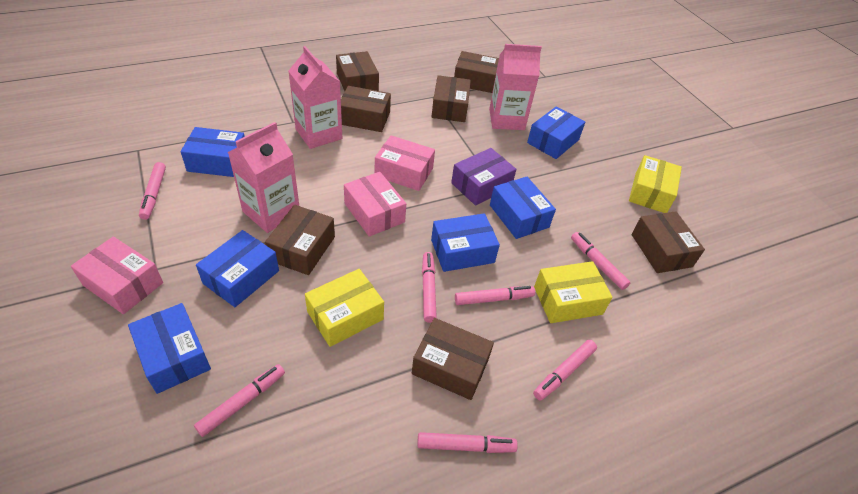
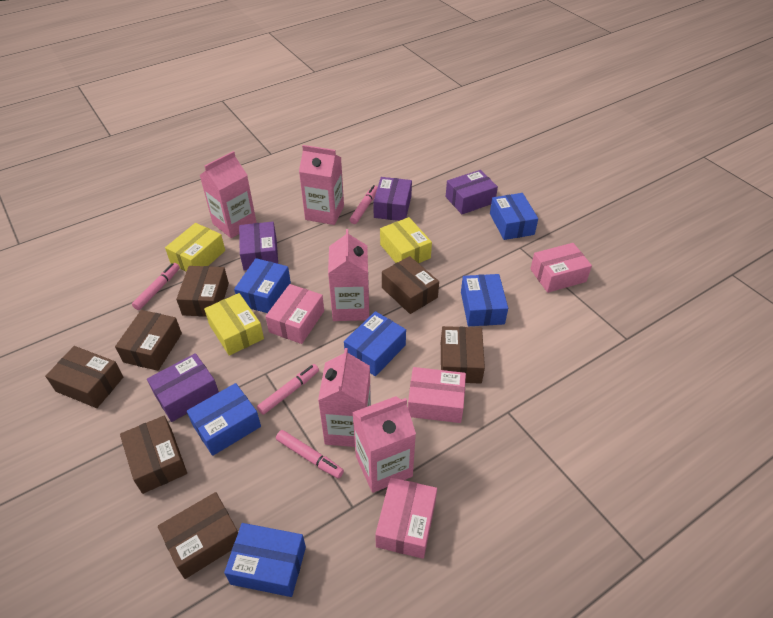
pink box: 3 -> 4
pink carton: 3 -> 5
pink marker: 7 -> 4
purple box: 1 -> 4

